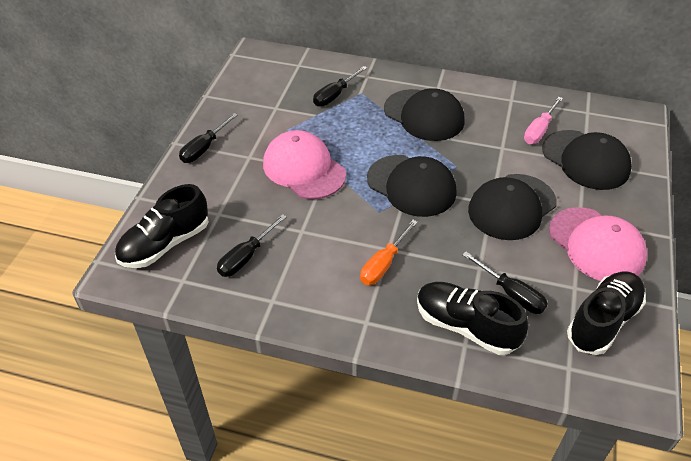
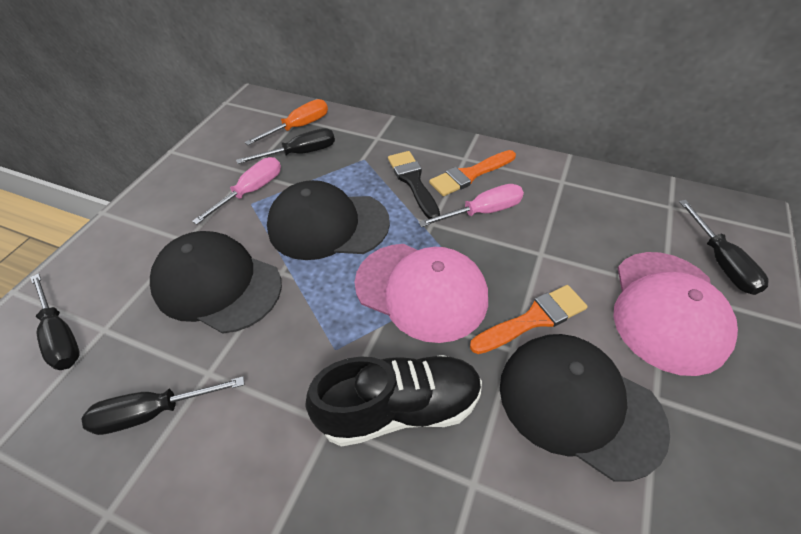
black brush: 0 -> 1
black cap: 4 -> 3
black shoe: 3 -> 1
orange brush: 0 -> 2
pink screwdriver: 1 -> 2

